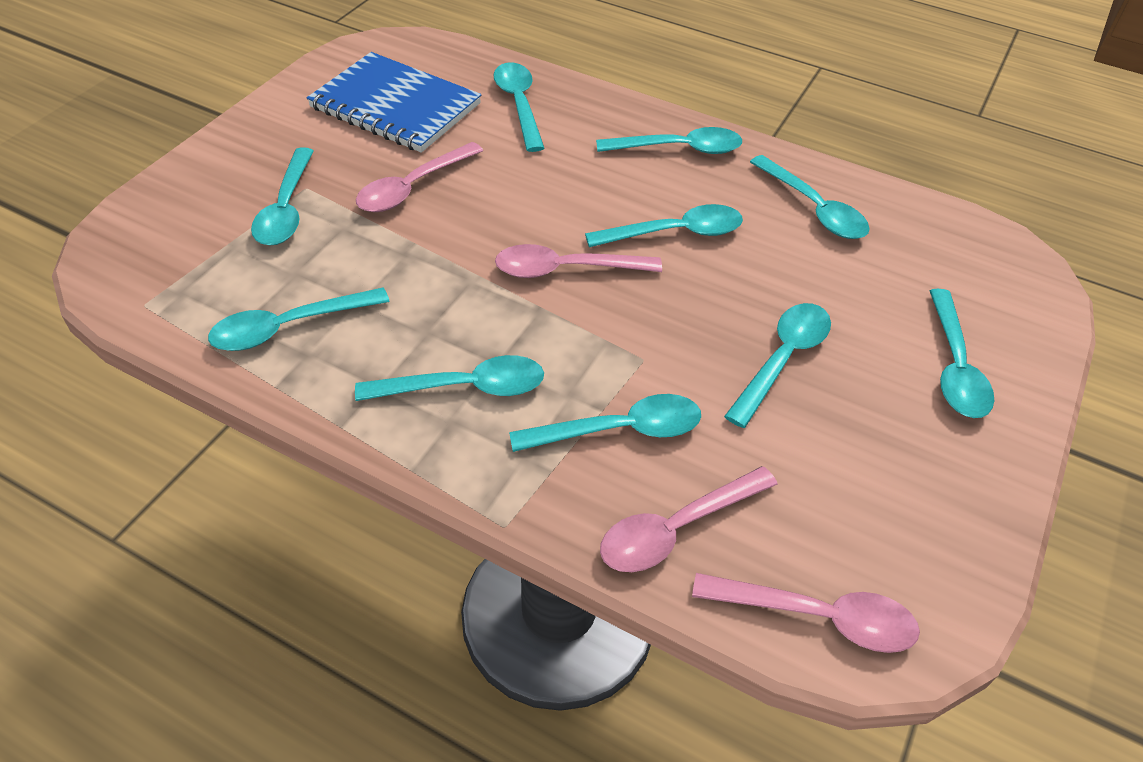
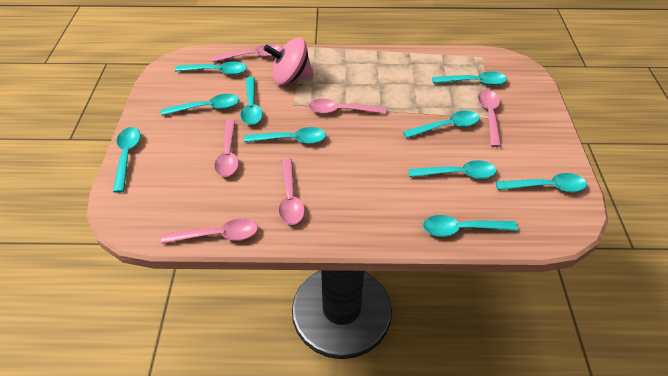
blue notebook: 1 -> 0
pink spinning top: 0 -> 1
pink spoon: 4 -> 6

